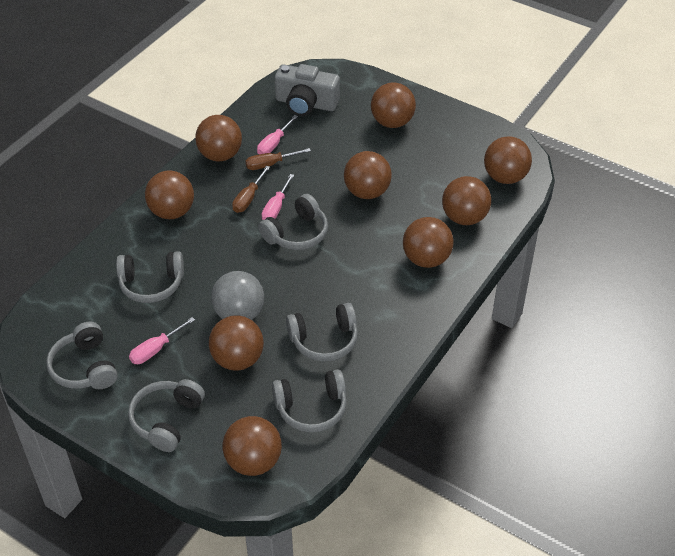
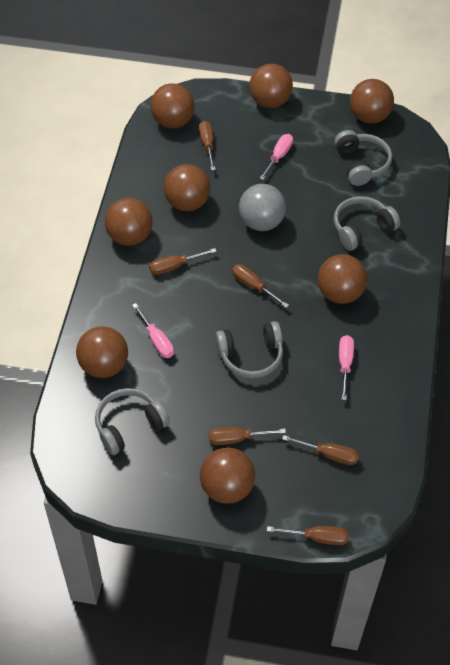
brown ball: 9 -> 8
brown screwdriver: 2 -> 6
grey camera: 1 -> 0
grey headphones: 6 -> 4

